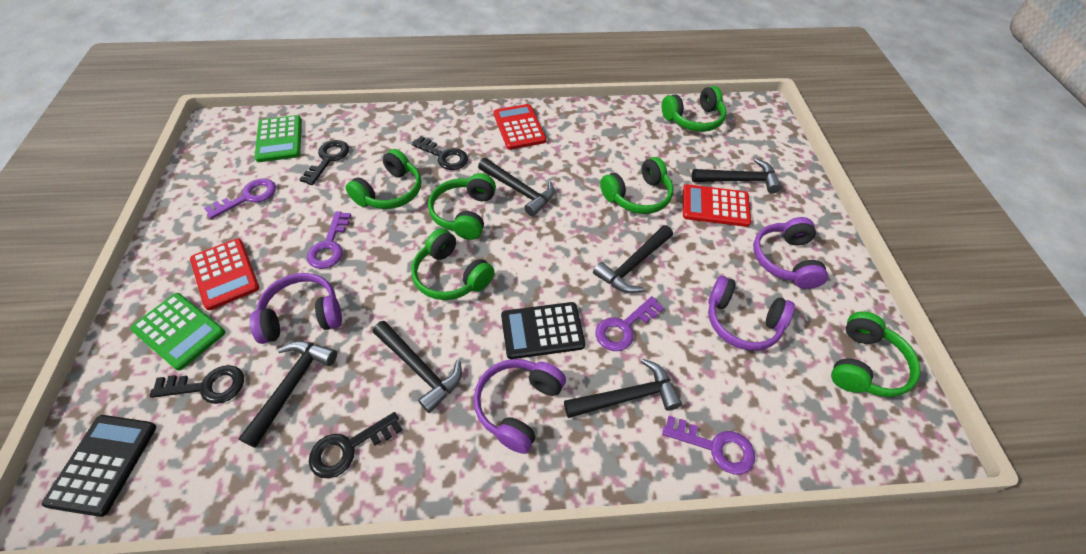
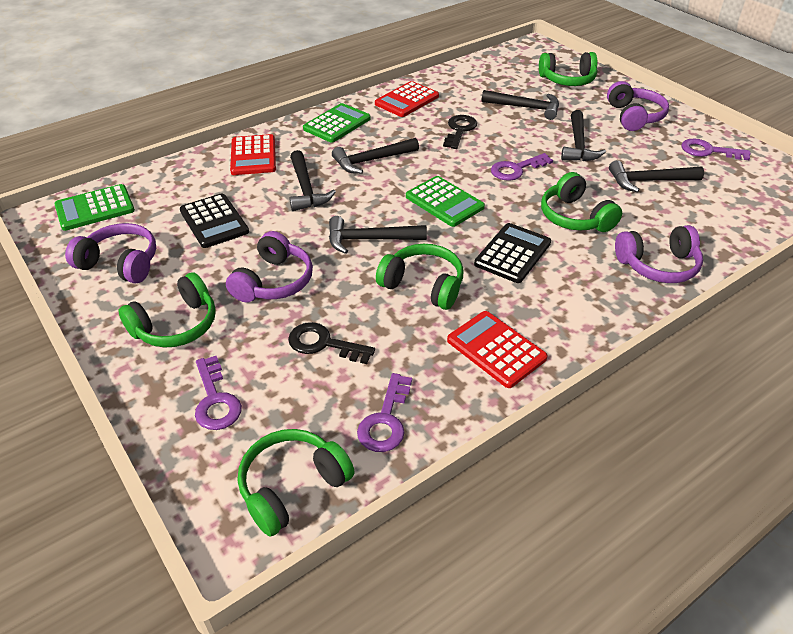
black key: 4 -> 2
green calculator: 2 -> 3
green headphones: 6 -> 5

